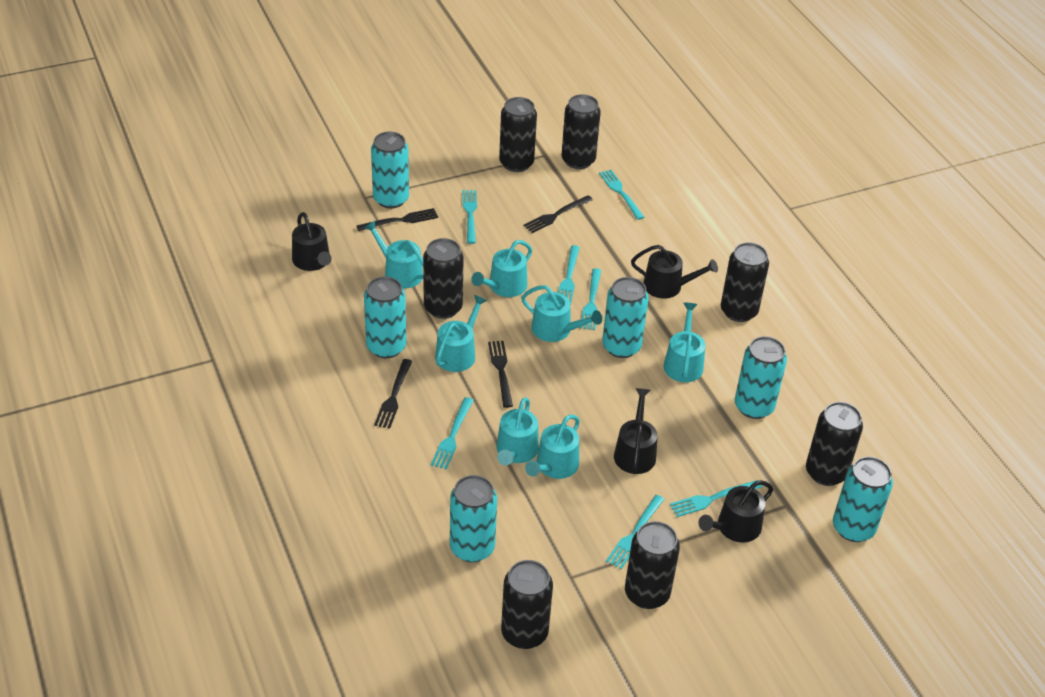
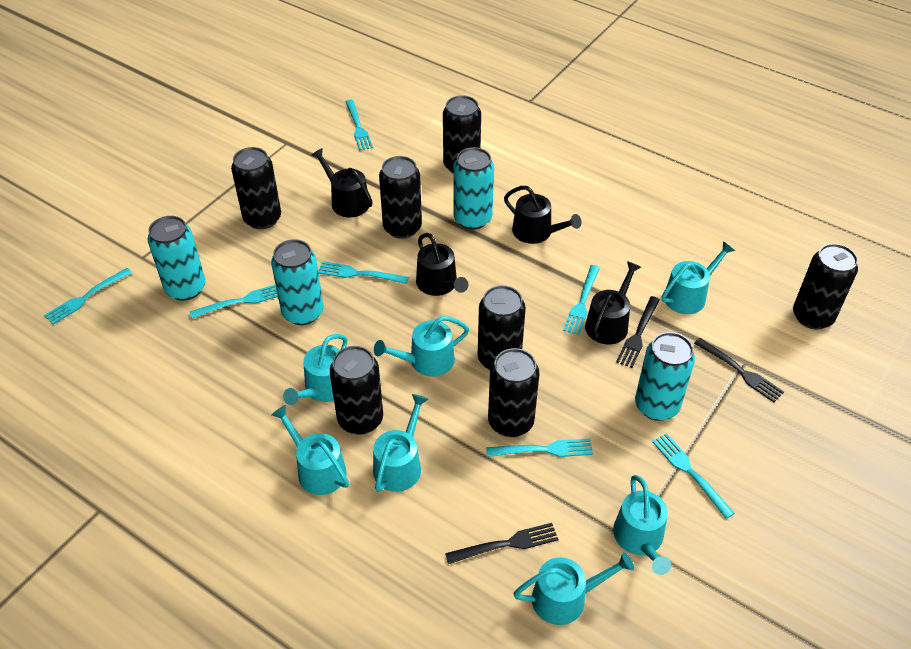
black fork: 4 -> 3
turquoise can: 6 -> 4

